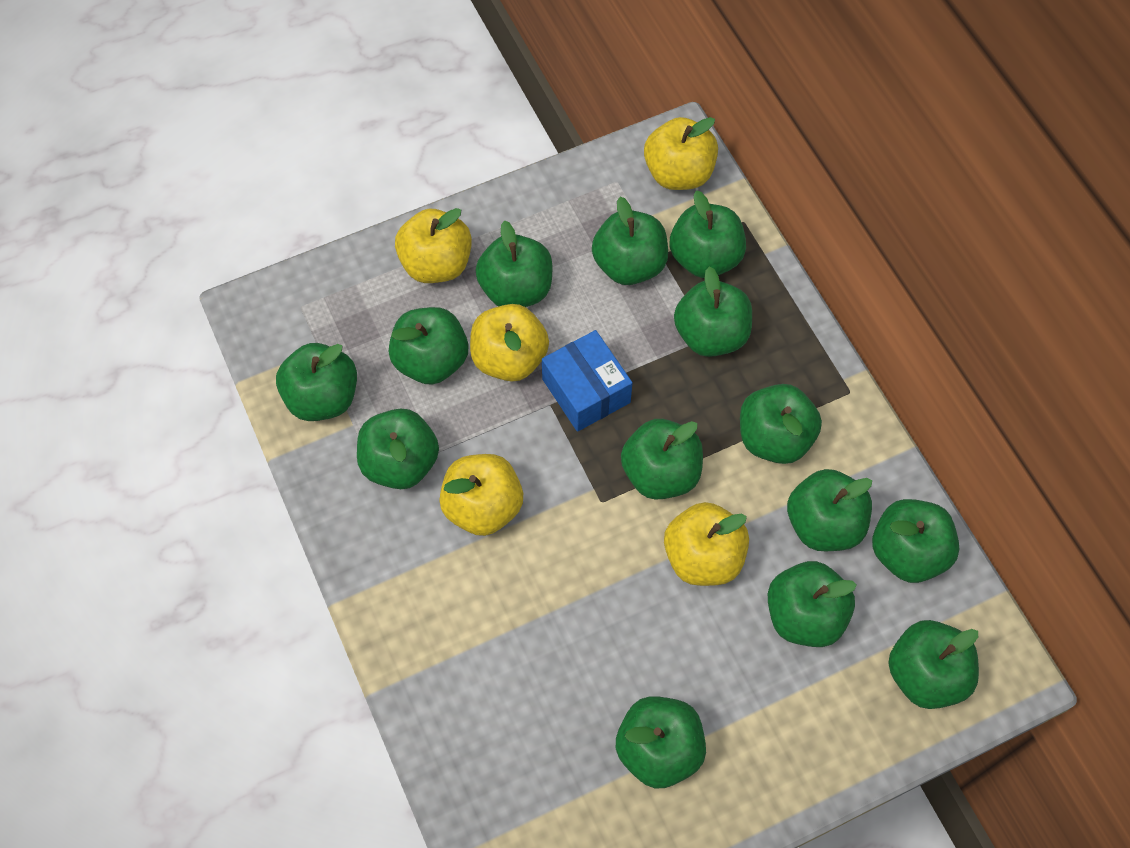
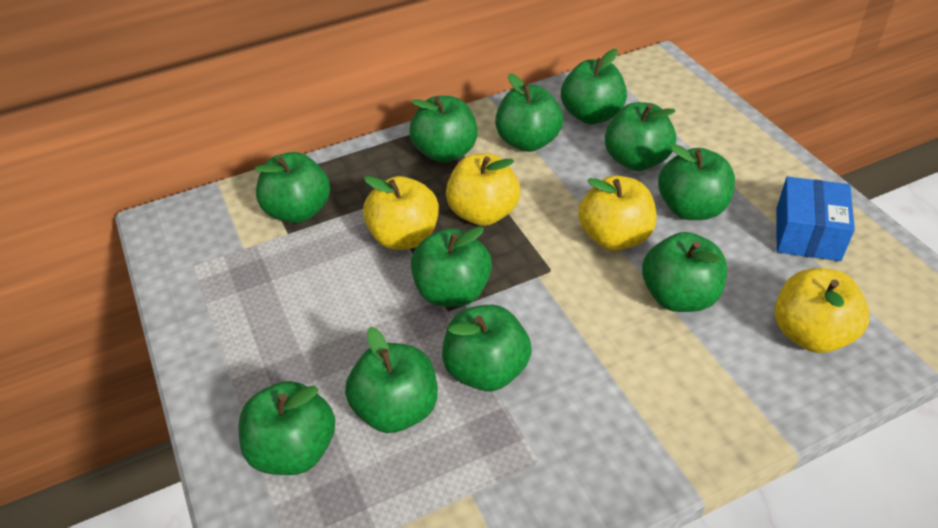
green apple: 14 -> 11
yellow apple: 5 -> 4

